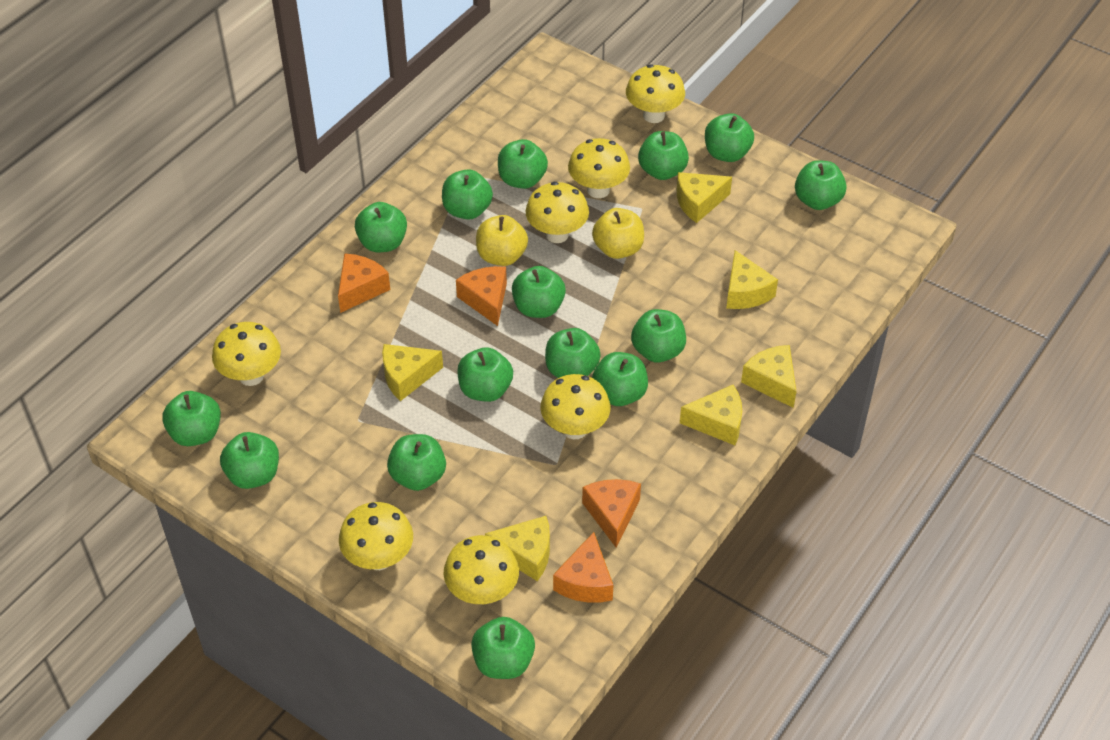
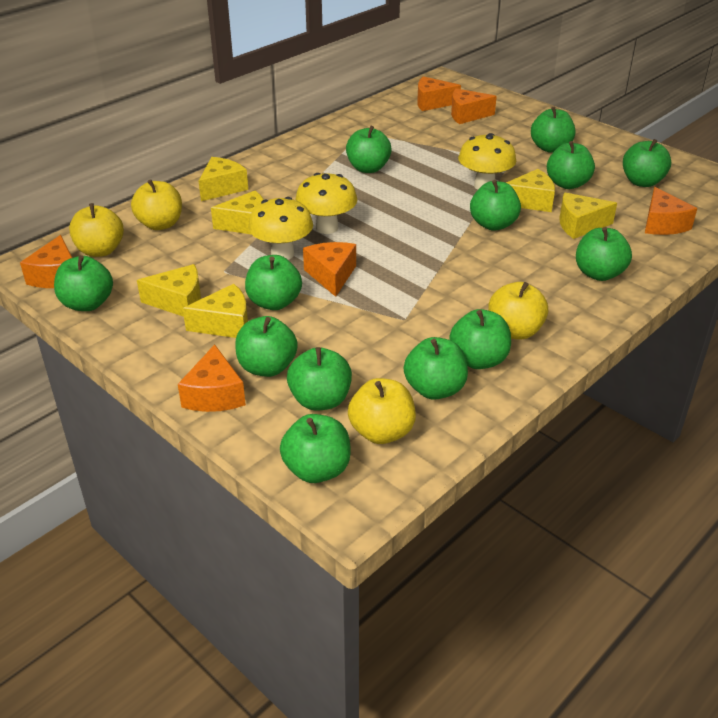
green apple: 15 -> 13
orange cheese: 4 -> 6
yellow apple: 2 -> 4
yellow mushroom: 7 -> 3

